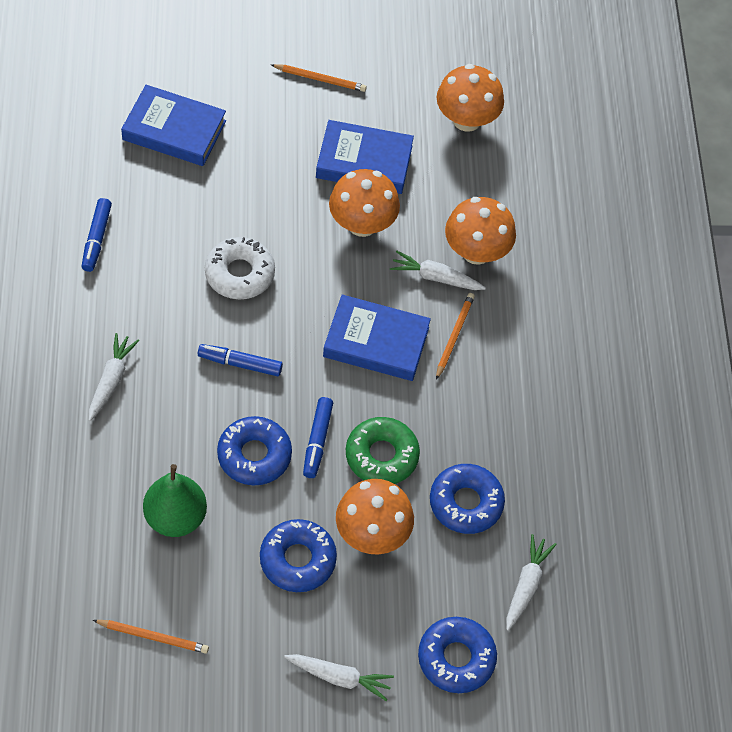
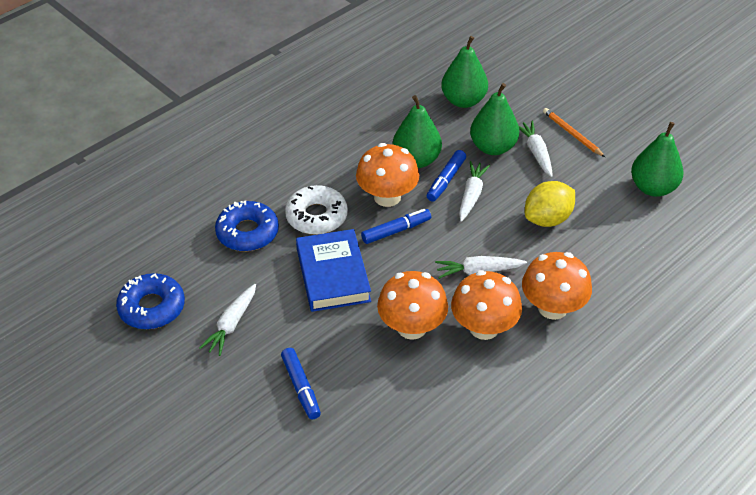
blue book: 3 -> 1
blue donut: 4 -> 2
green donut: 1 -> 0
green pear: 1 -> 4
orange pencil: 3 -> 1
yellow lemon: 0 -> 1

